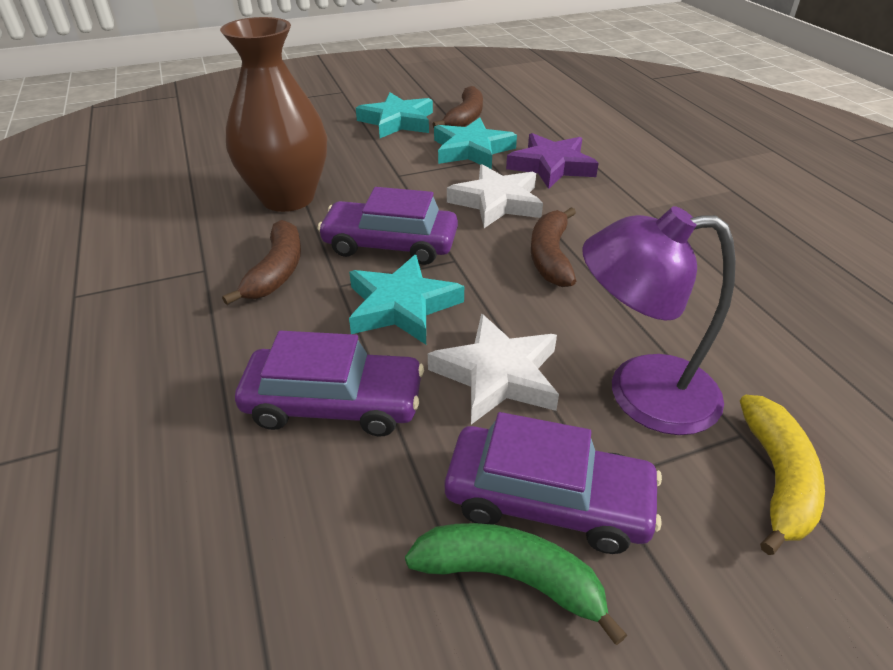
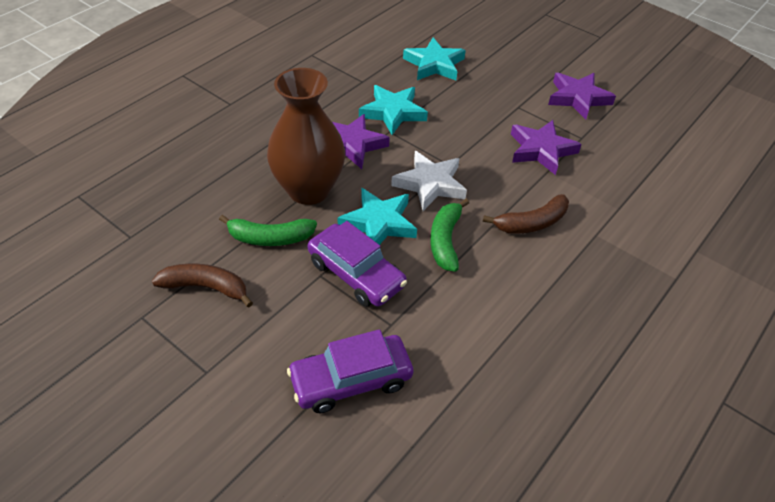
brown banana: 3 -> 2
green banana: 1 -> 2
purple car: 3 -> 2
purple lamp: 1 -> 0
purple star: 1 -> 3
white star: 2 -> 1
yellow banana: 1 -> 0

